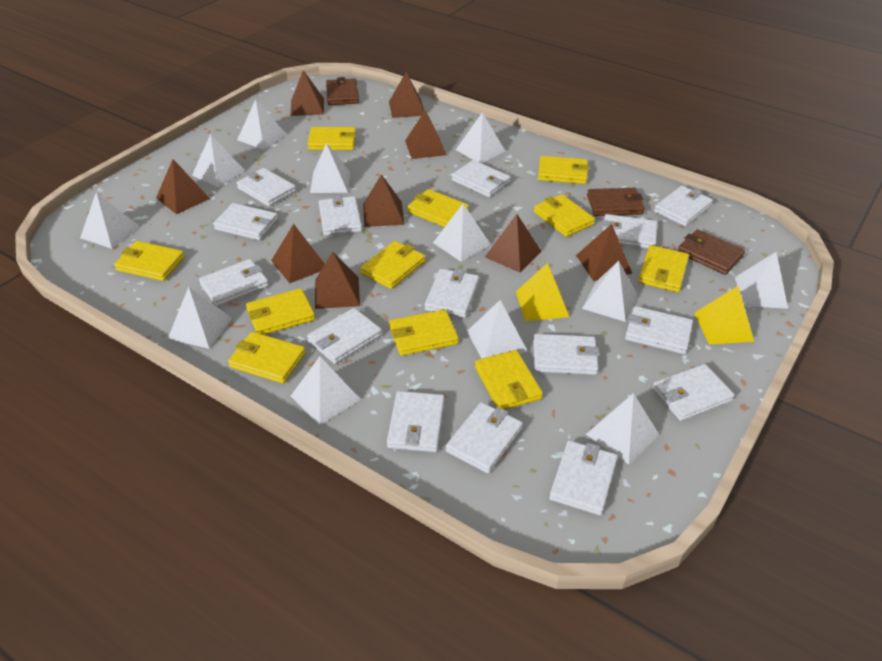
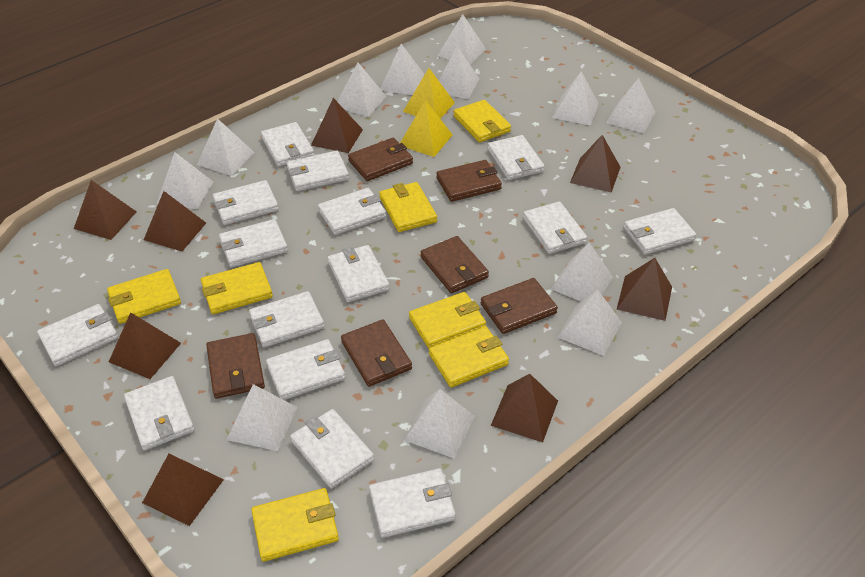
brown pyramid: 9 -> 8
brown wallet: 3 -> 6
yellow wallet: 11 -> 7

